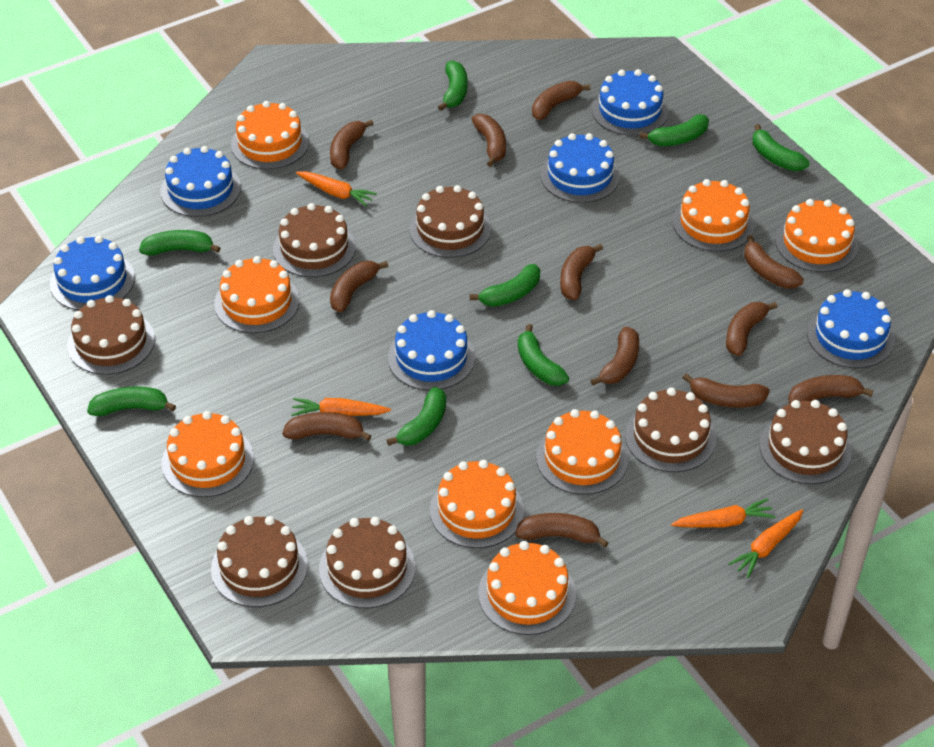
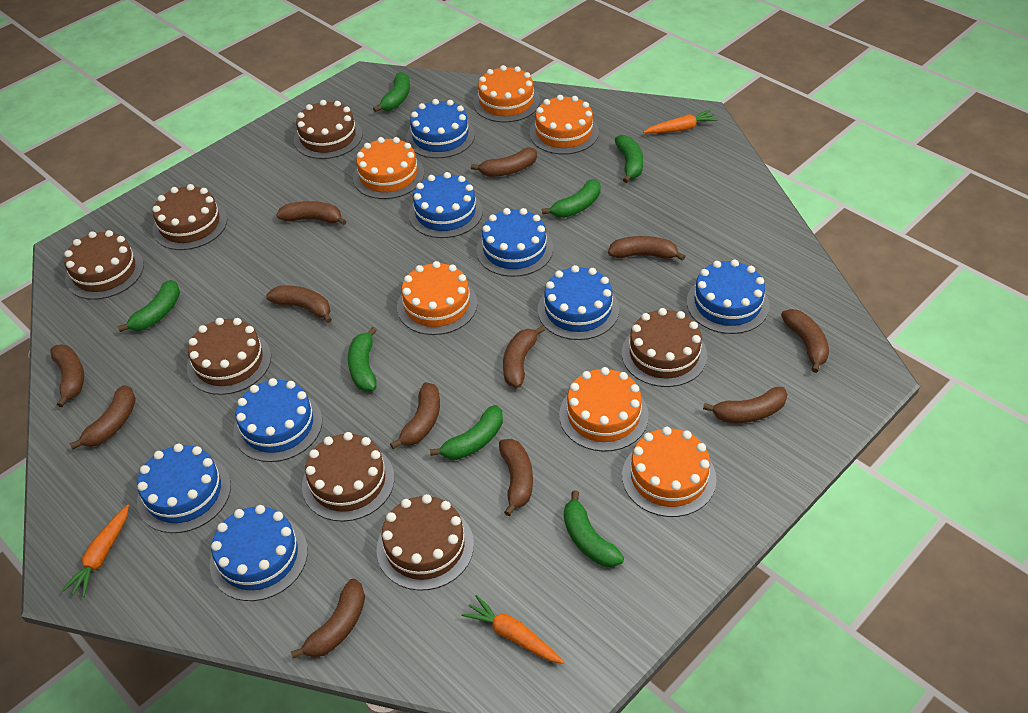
blue cake: 6 -> 8
green banana: 8 -> 7
orange cake: 8 -> 6
orange carrot: 4 -> 3

